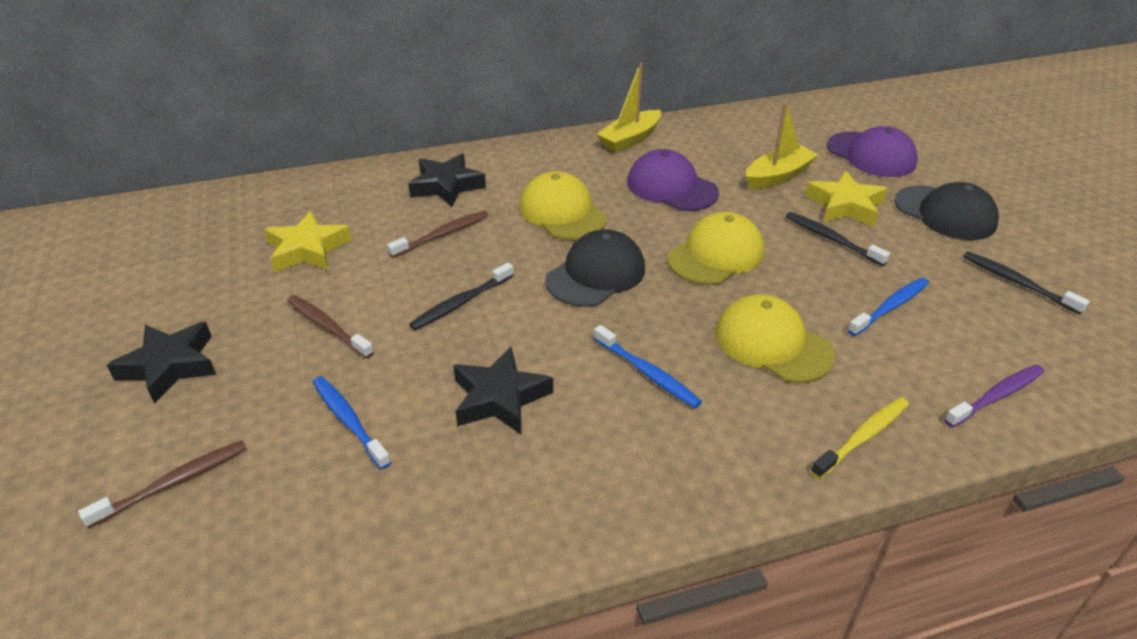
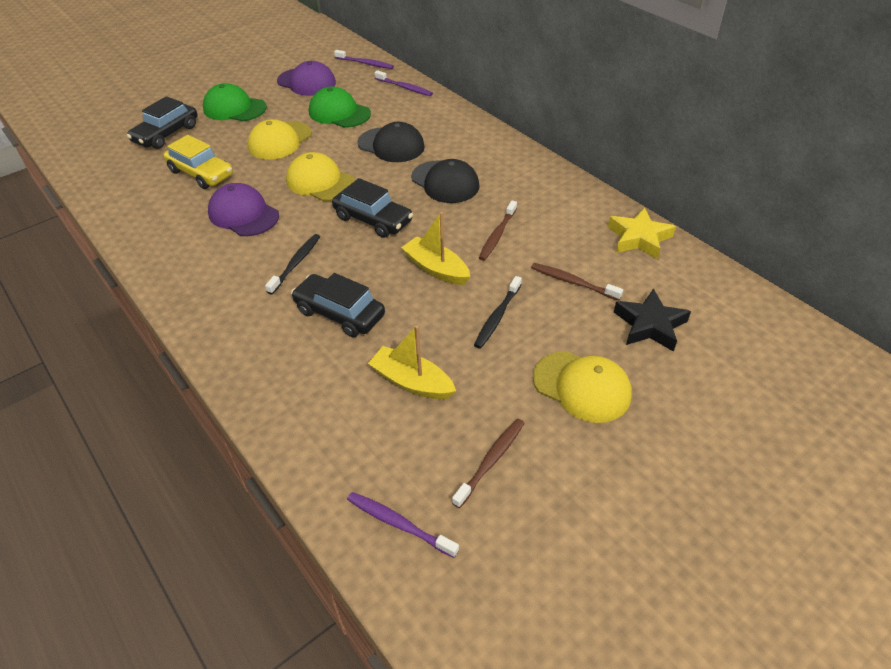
black car: 0 -> 3
black star: 3 -> 1
black toothbrush: 3 -> 2
blue toothbrush: 3 -> 0
green cap: 0 -> 2
purple toothbrush: 1 -> 3
yellow car: 0 -> 1
yellow star: 2 -> 1
yellow toothbrush: 1 -> 0

